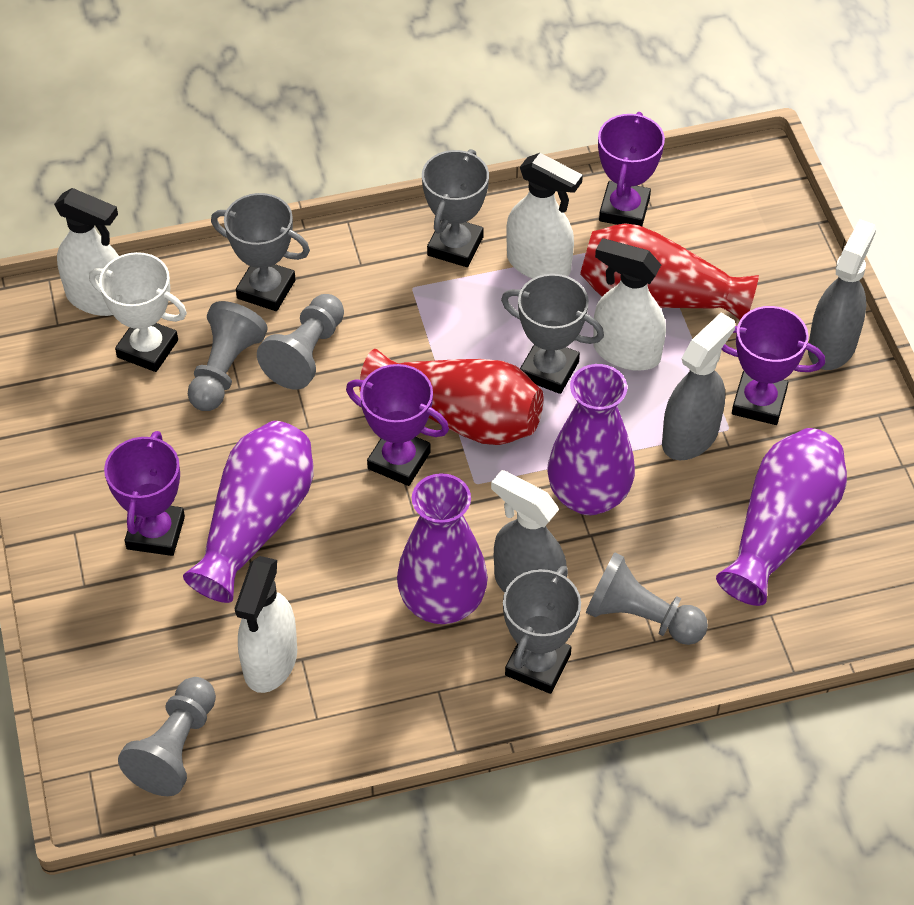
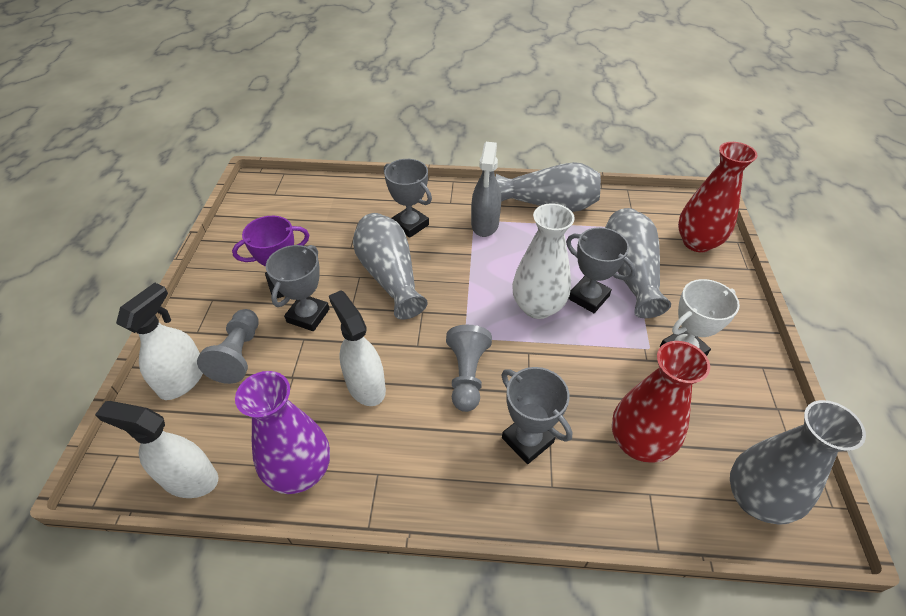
grey pawn: 4 -> 2
grey spray bottle: 3 -> 1
grey vase: 0 -> 4
purple trophy: 4 -> 1
purple vase: 4 -> 1
white spray bottle: 4 -> 3
white vase: 0 -> 1

